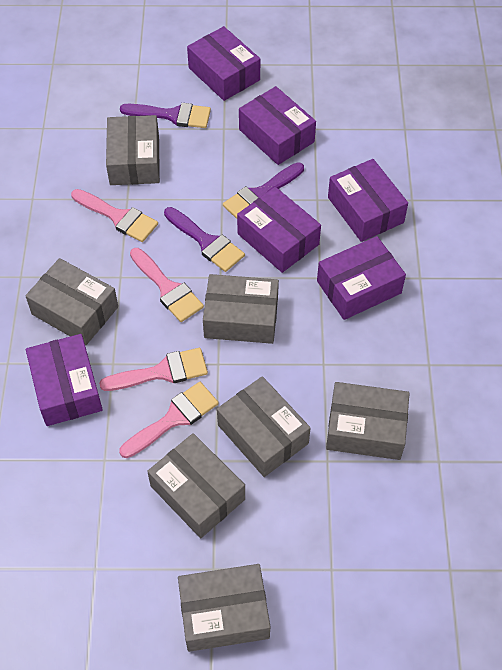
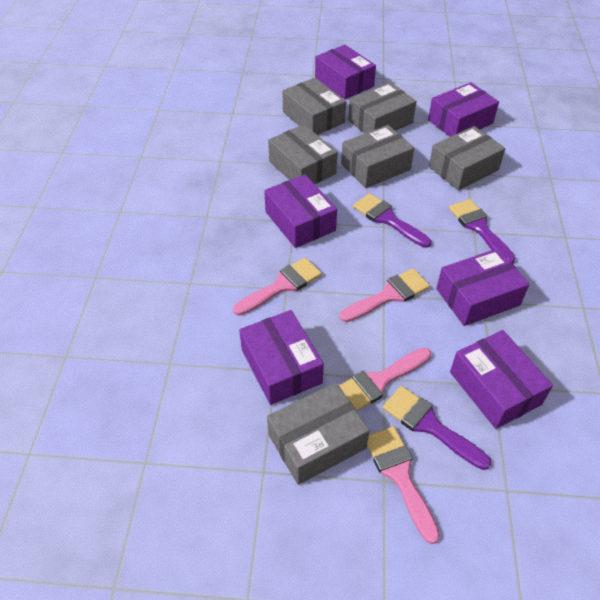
grey box: 7 -> 6

